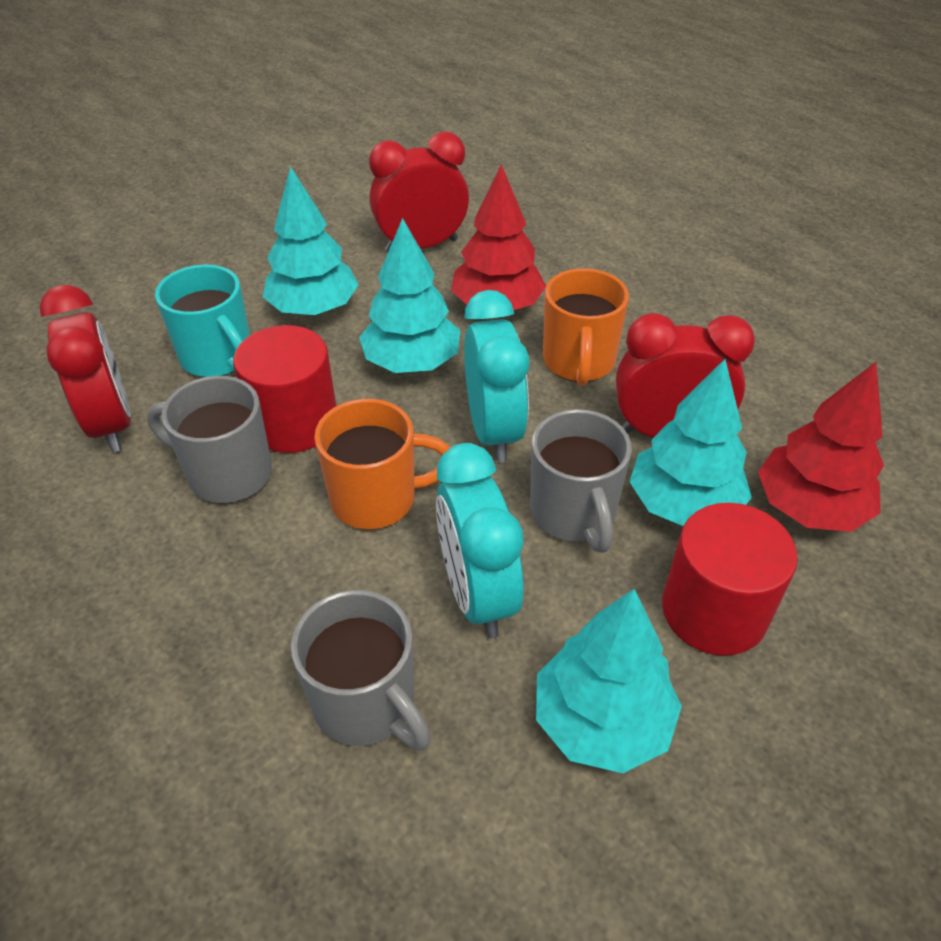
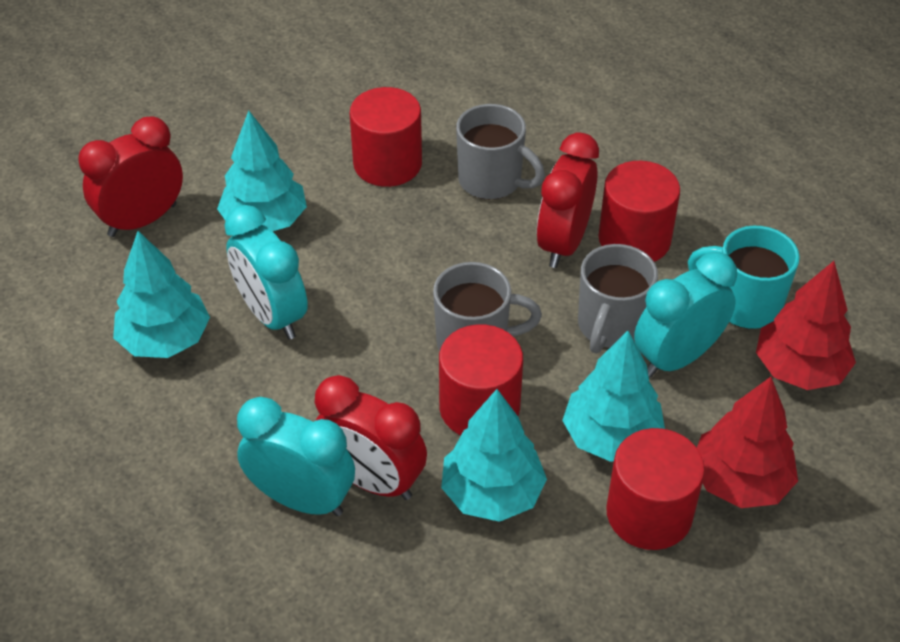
orange mug: 2 -> 0
red cylinder: 2 -> 4
turquoise clock: 2 -> 3

